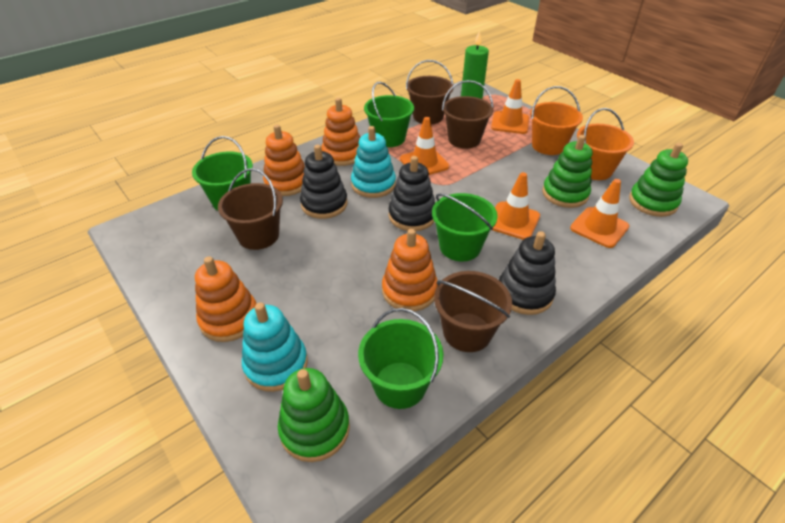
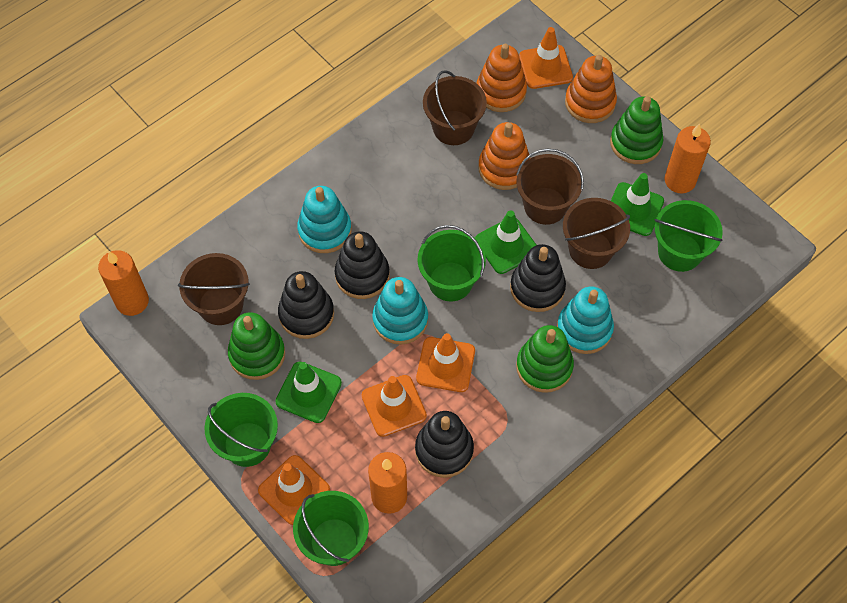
black stacking toy: 3 -> 4
green candle: 1 -> 0
green traffic cone: 0 -> 3
orange bucket: 2 -> 0
orange candle: 0 -> 3
orange stacking toy: 4 -> 3
turquoise stacking toy: 2 -> 3

